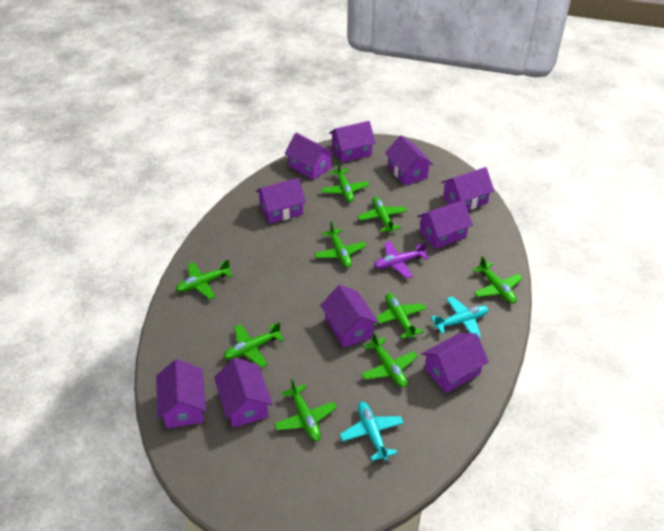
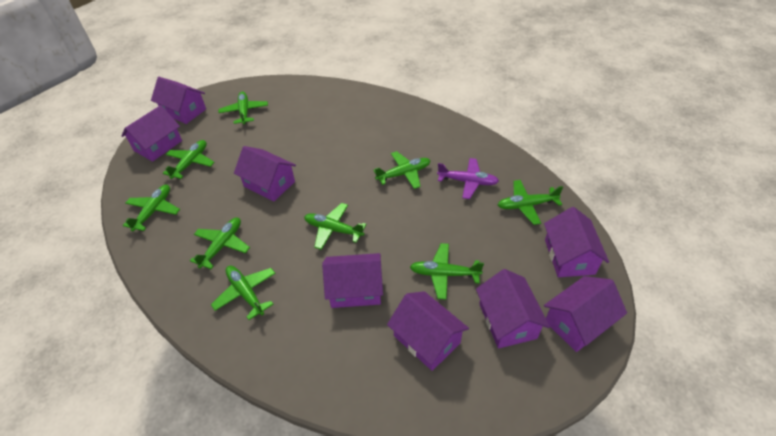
purple house: 10 -> 8
turquoise plane: 2 -> 0

